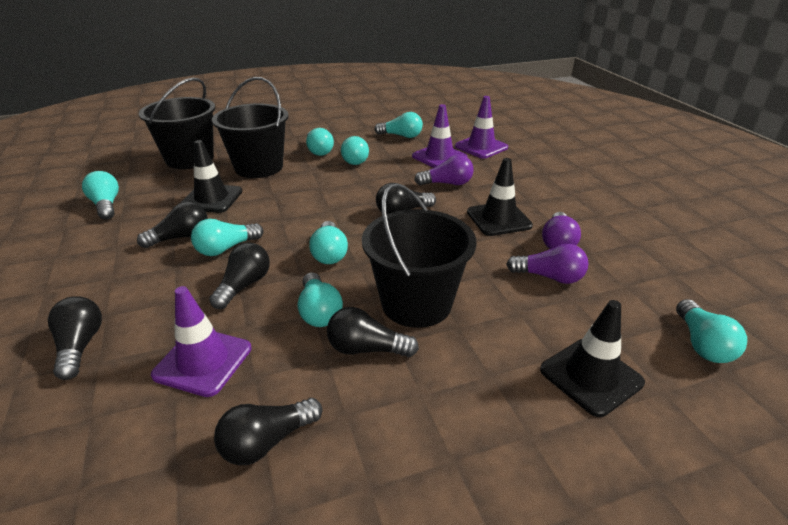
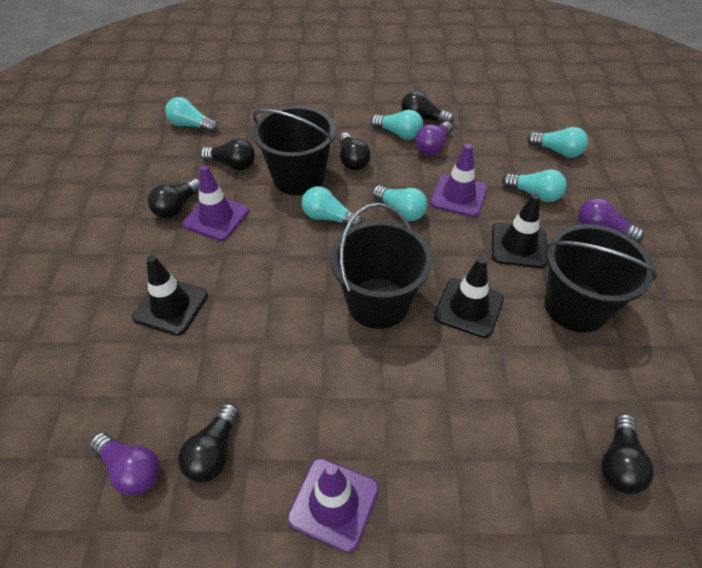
turquoise light bulb: 8 -> 6

